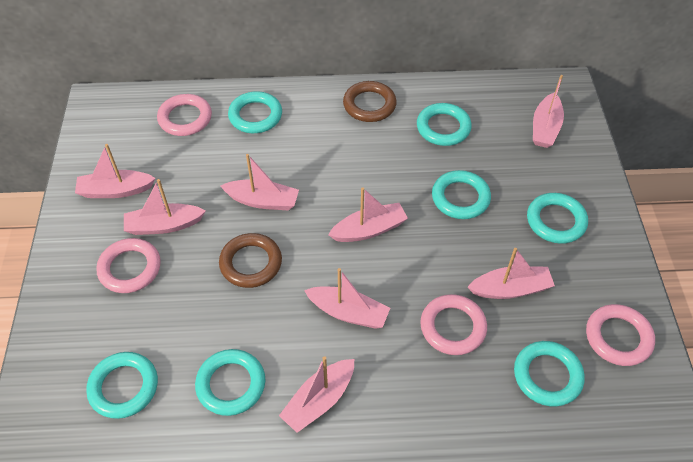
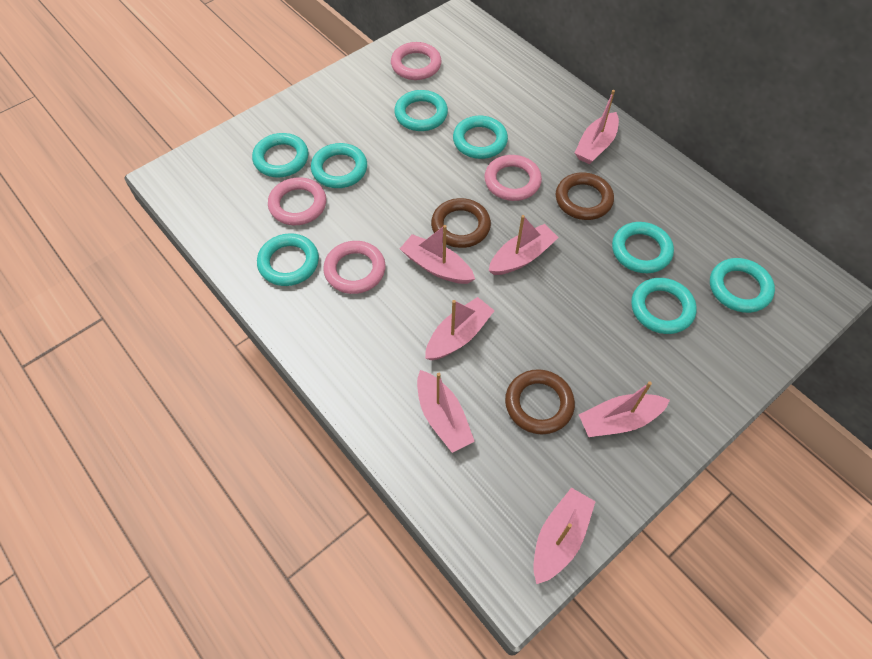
brown ring: 2 -> 3
pink boat: 8 -> 7
turquoise ring: 7 -> 8

